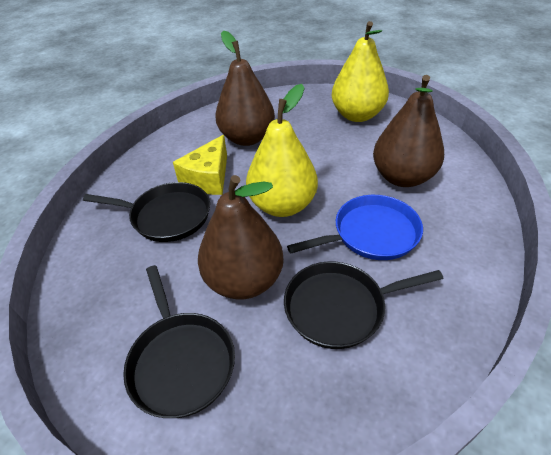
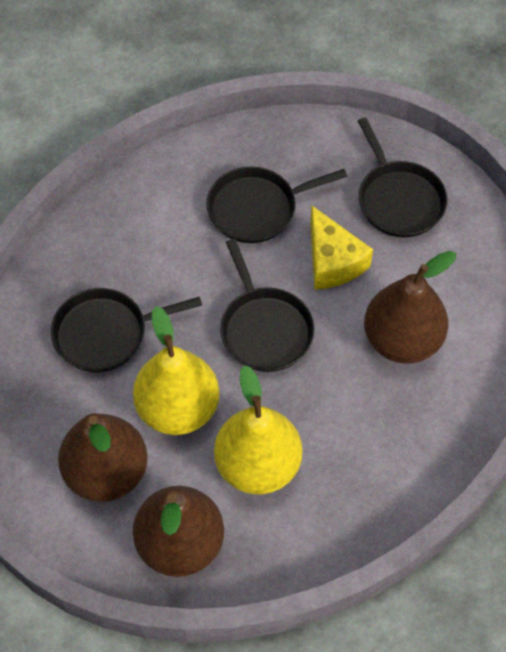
black pan: 3 -> 4
blue pan: 1 -> 0

